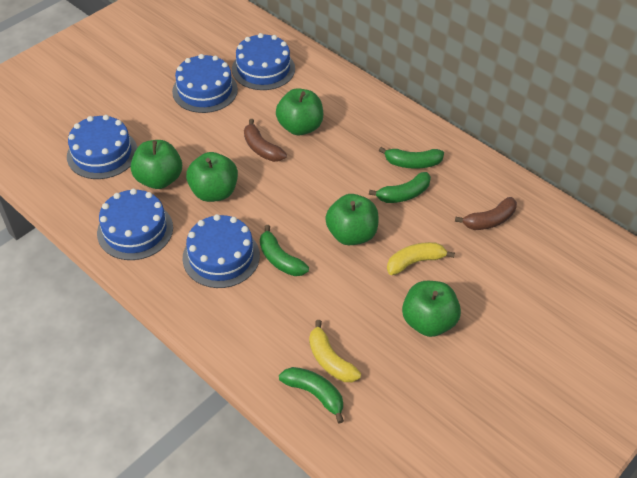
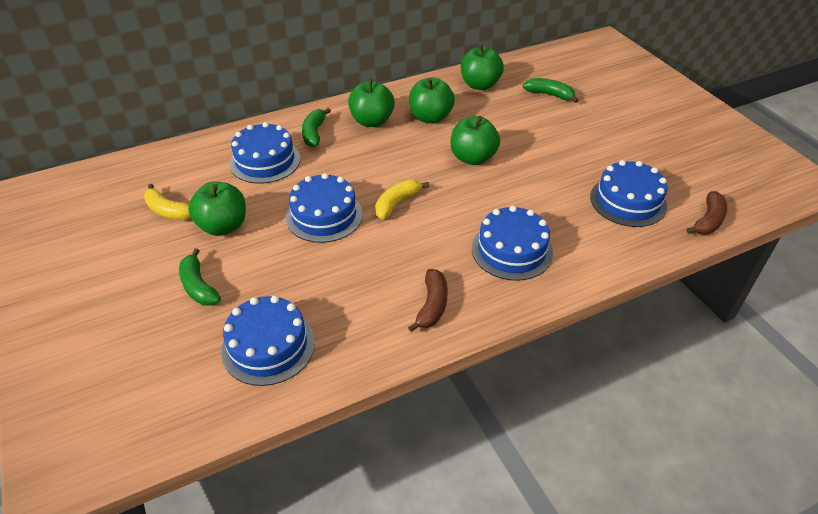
green banana: 4 -> 3

